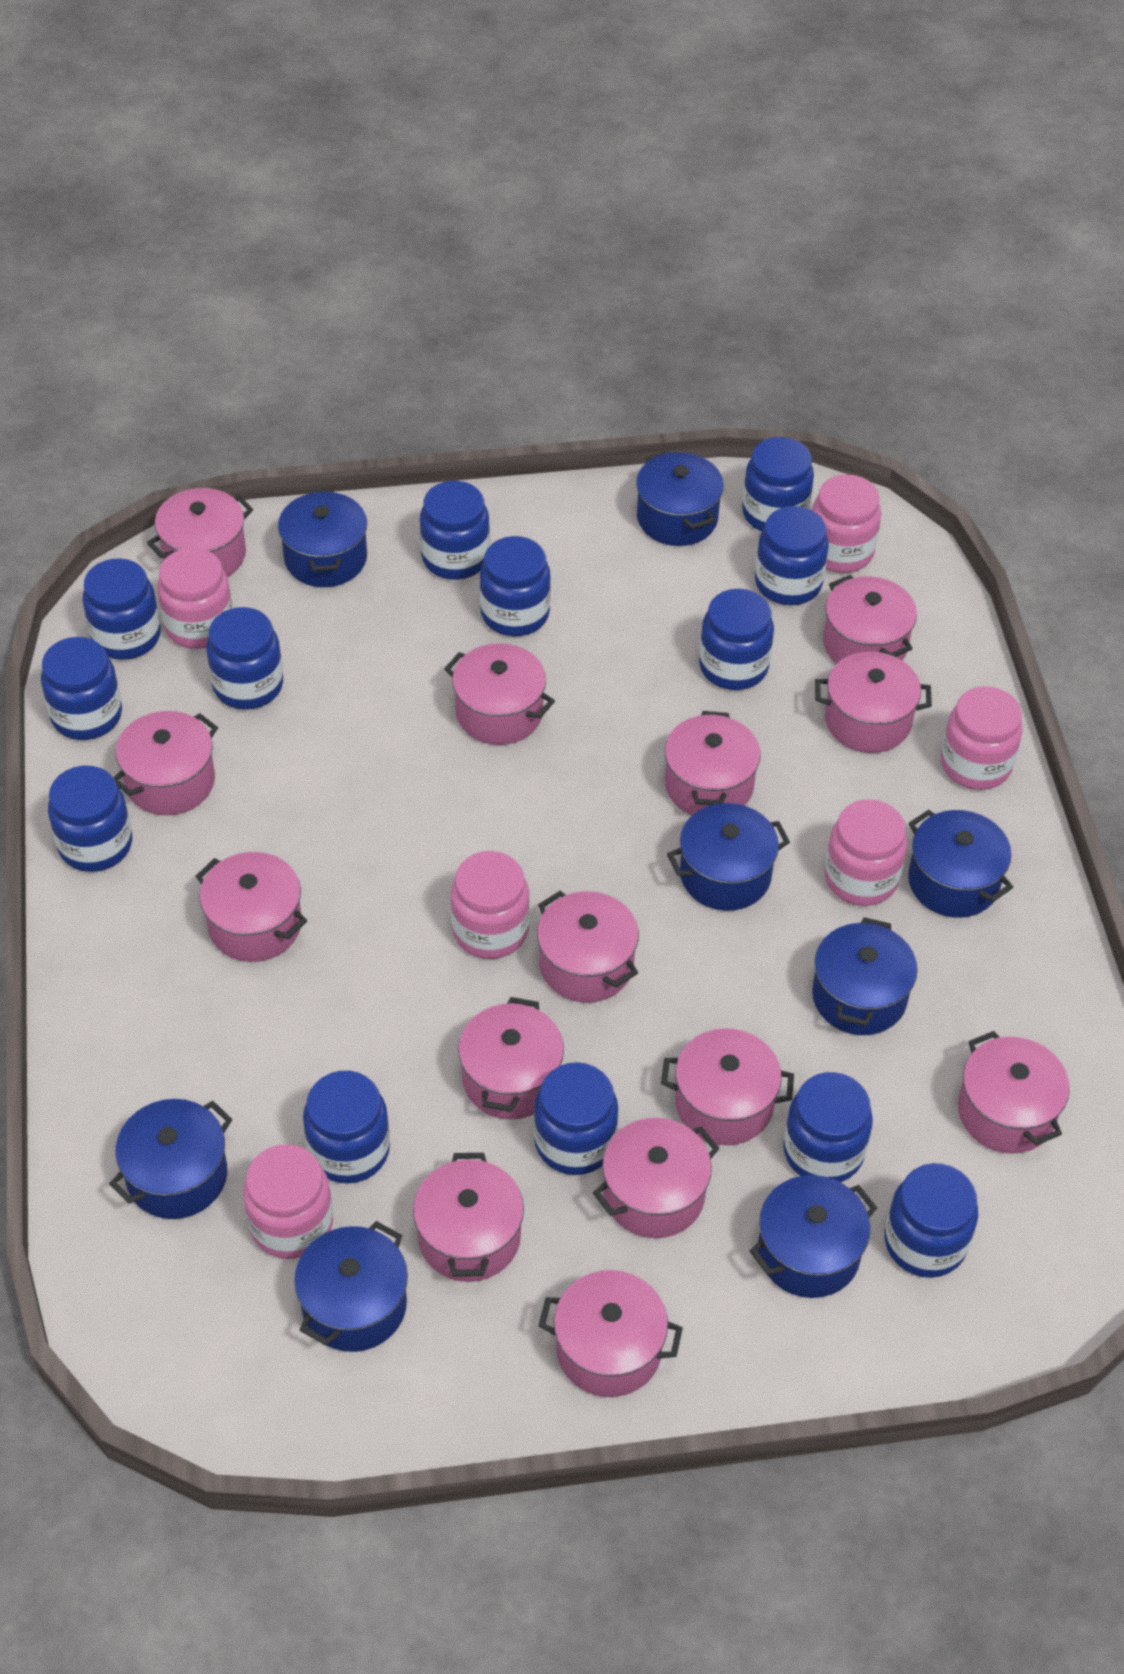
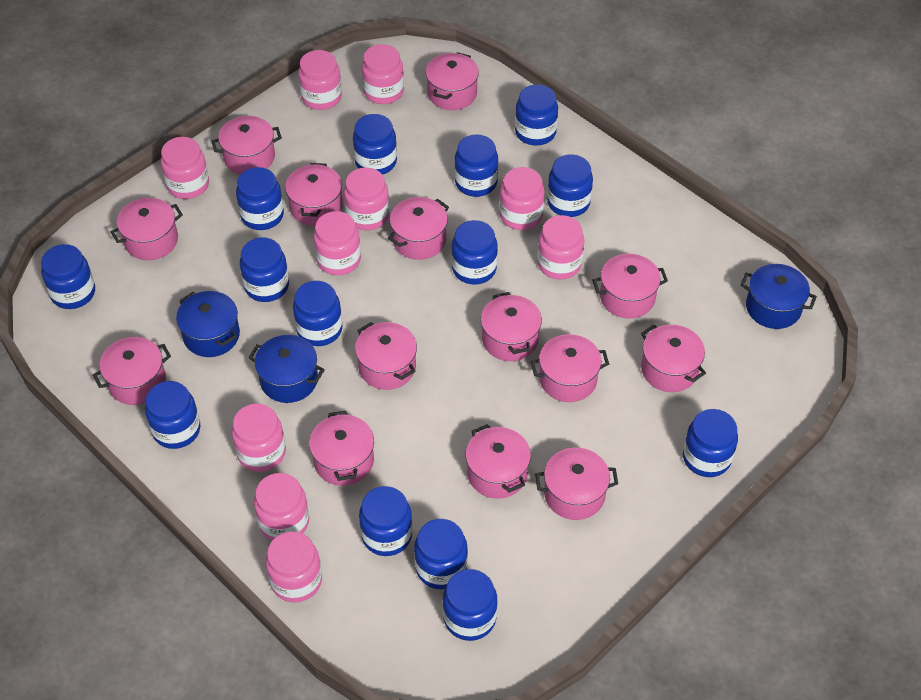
blue jar: 13 -> 14
blue pot: 8 -> 3
pink jar: 6 -> 10

